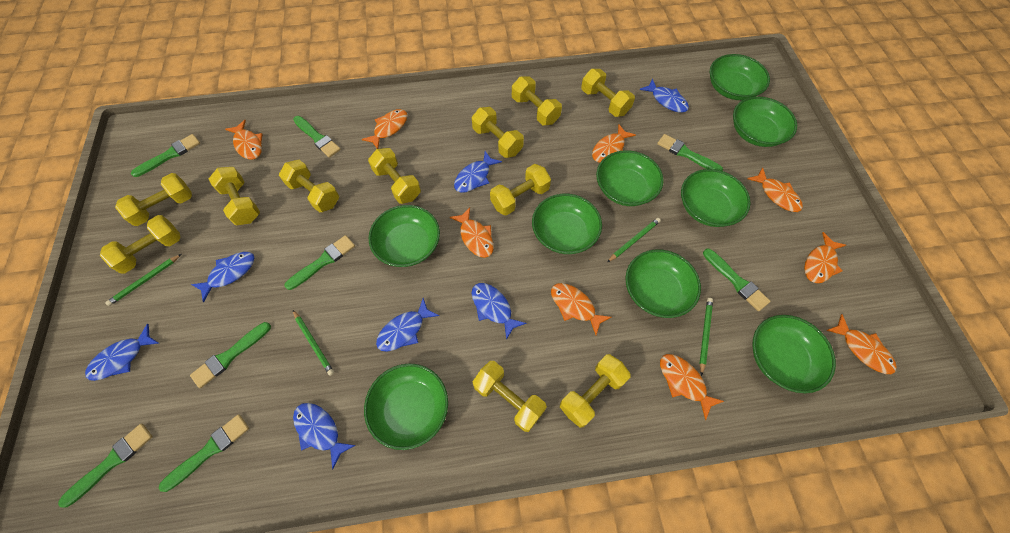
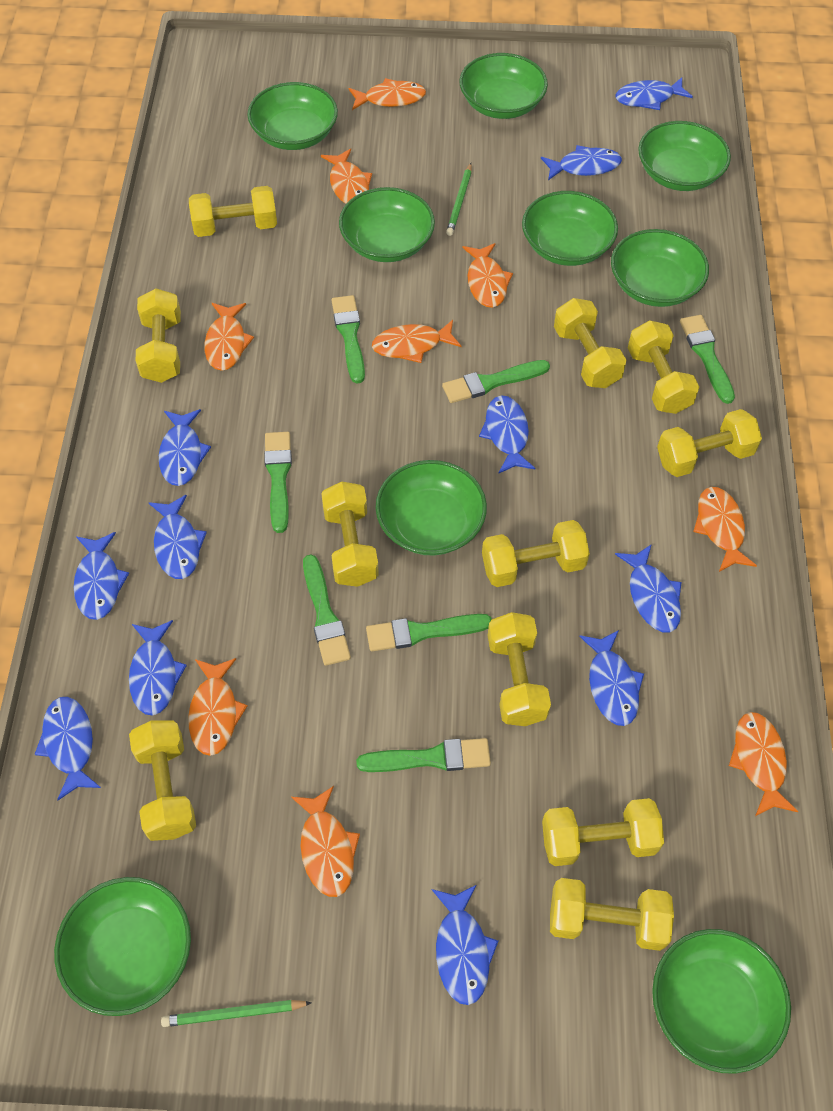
blue fish: 7 -> 11
green brush: 8 -> 7
green pencil: 4 -> 2

